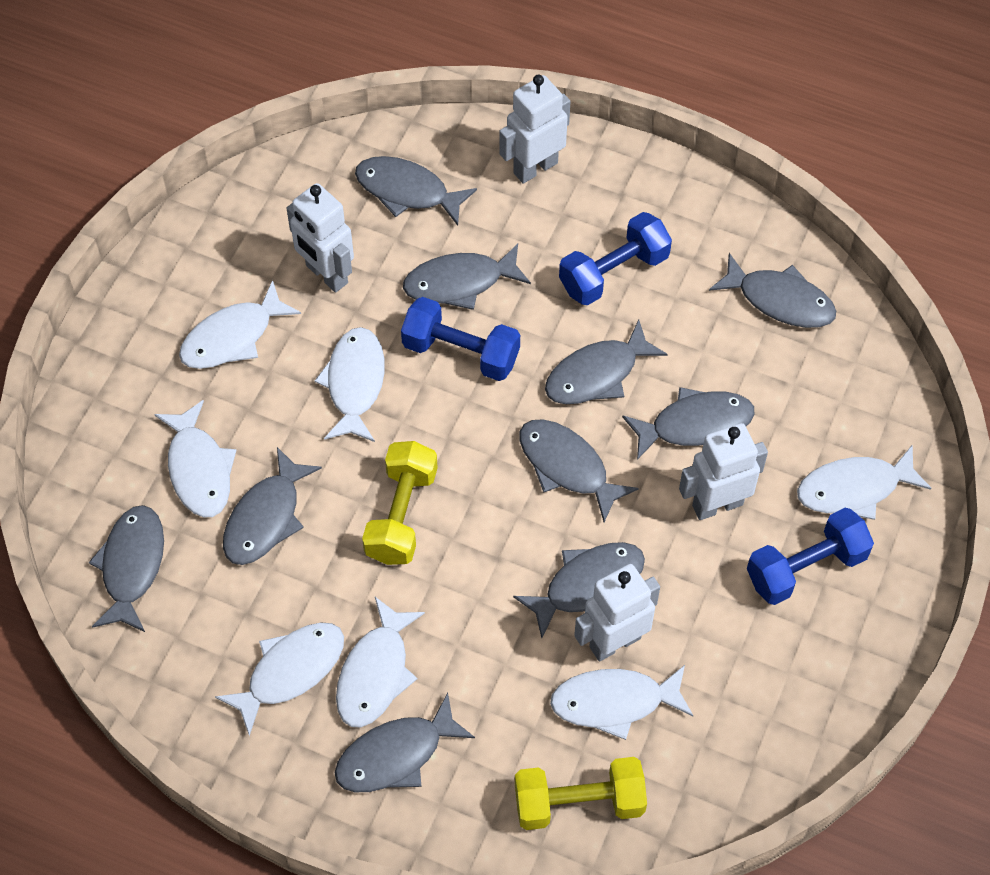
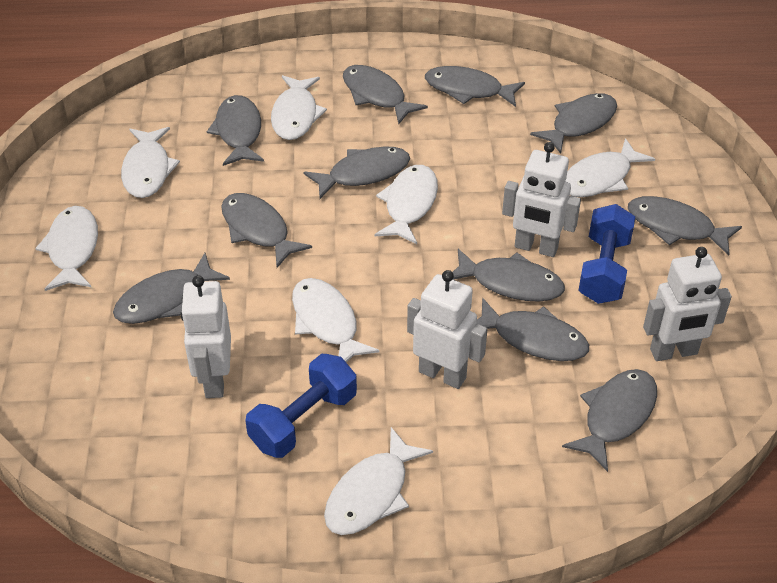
blue dumbbell: 3 -> 2
grey fish: 10 -> 11
yellow dumbbell: 2 -> 0

